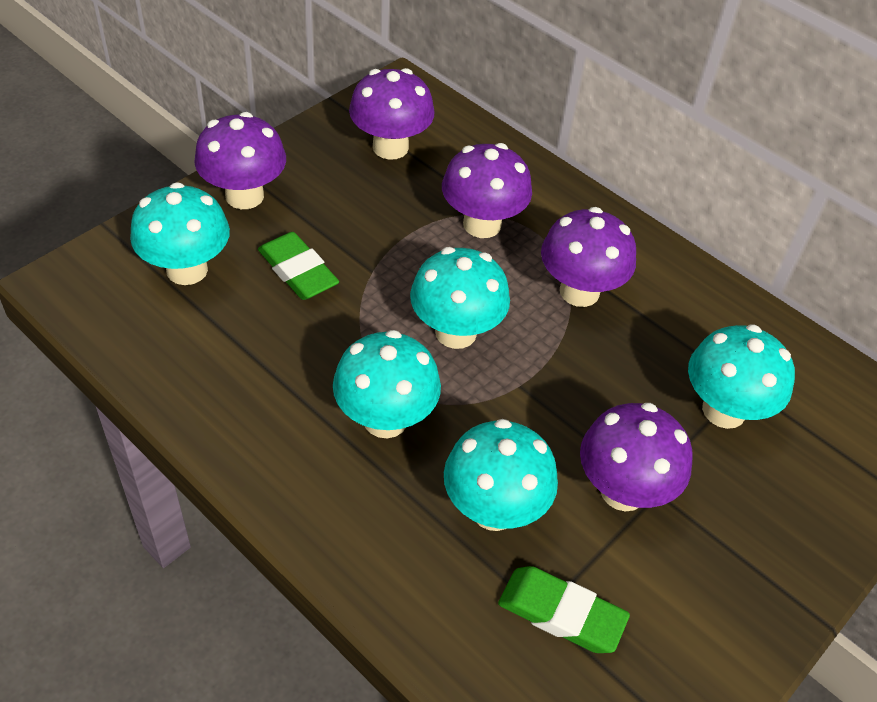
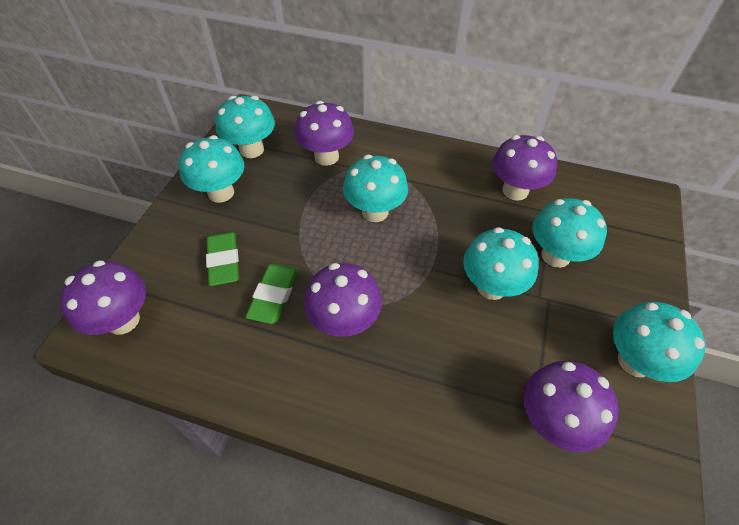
turquoise mushroom: 5 -> 6

